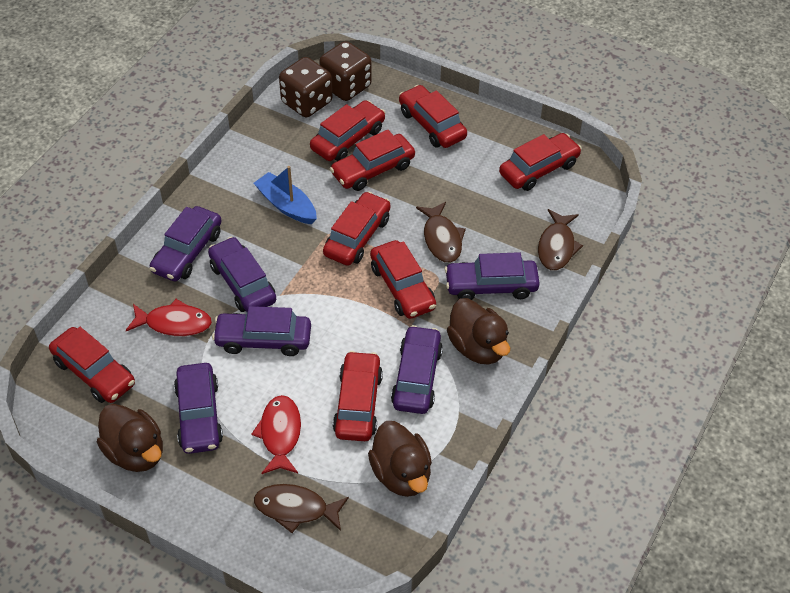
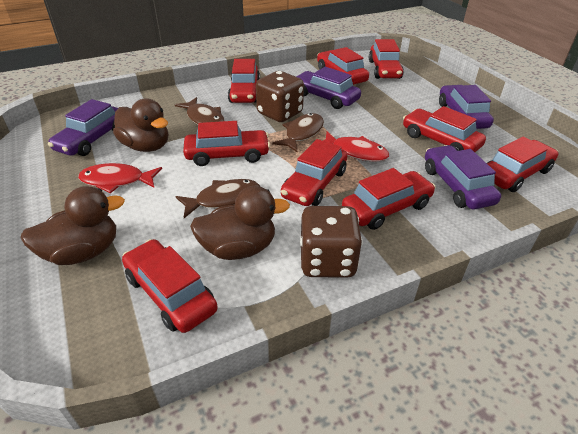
blue boat: 1 -> 0
purple car: 6 -> 4
red car: 8 -> 9

